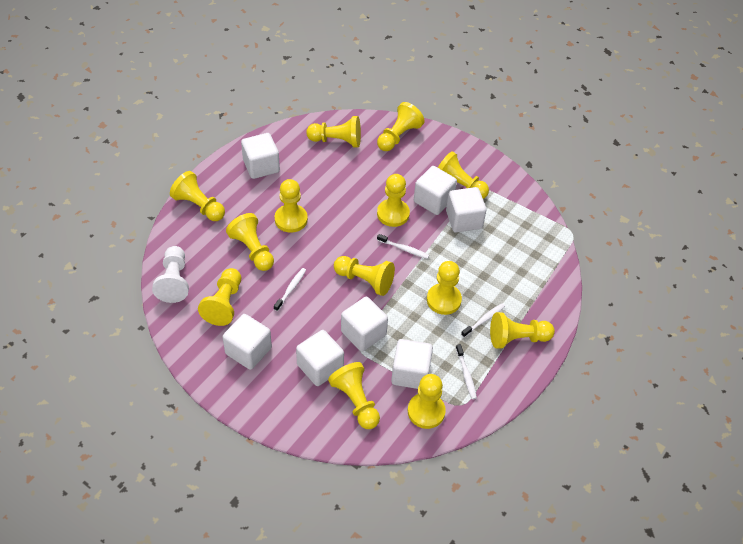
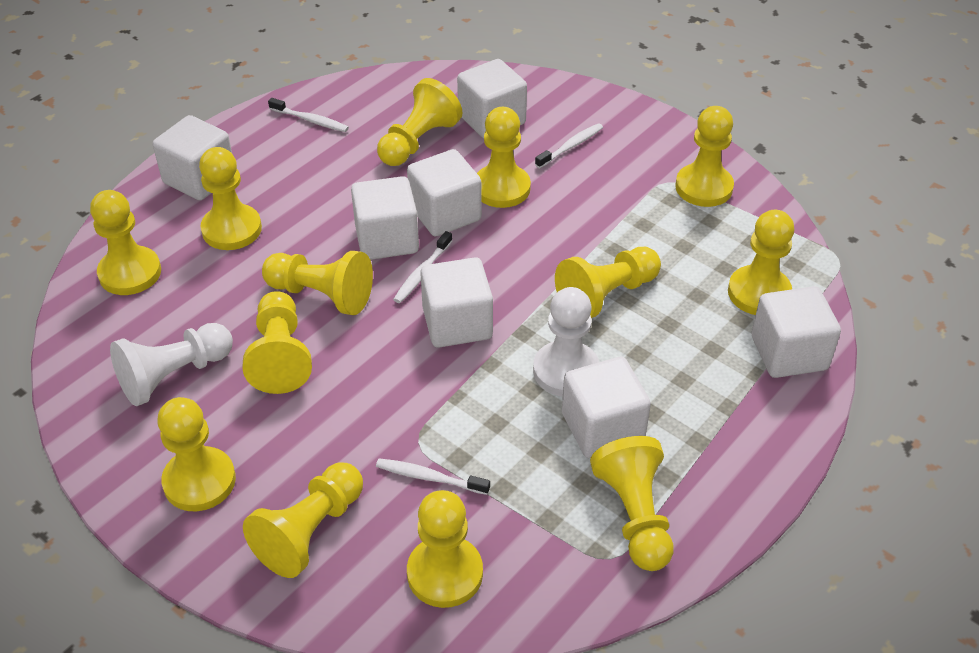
white pawn: 1 -> 2

